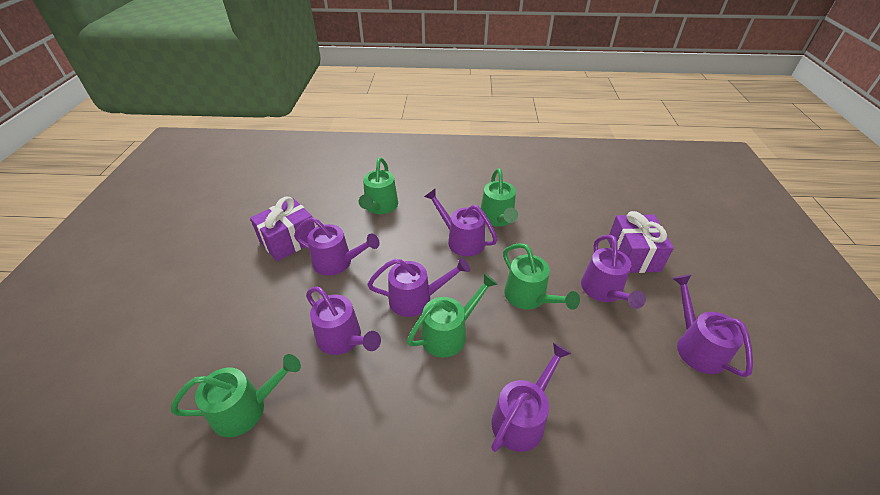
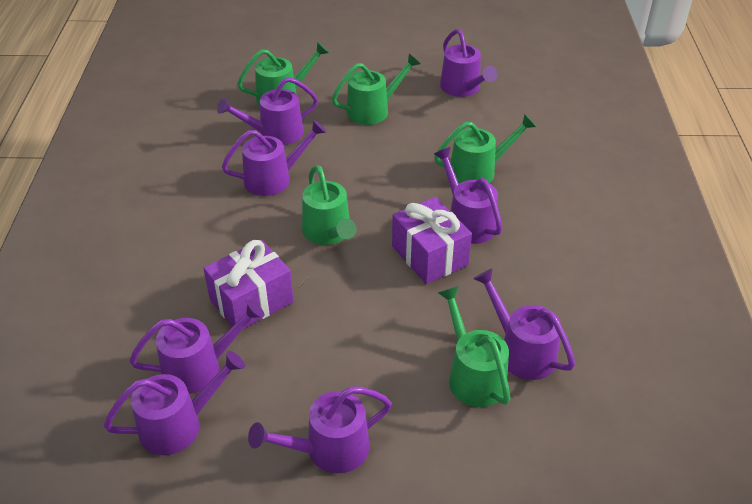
purple watering can: 7 -> 8

